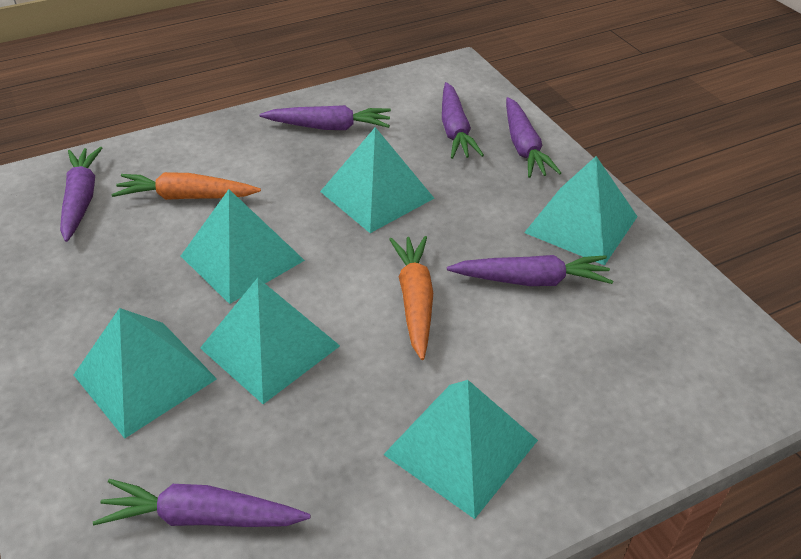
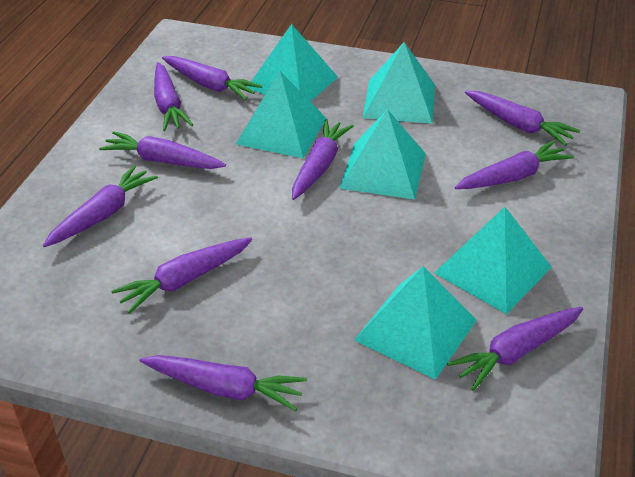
orange carrot: 2 -> 0
purple carrot: 6 -> 10

